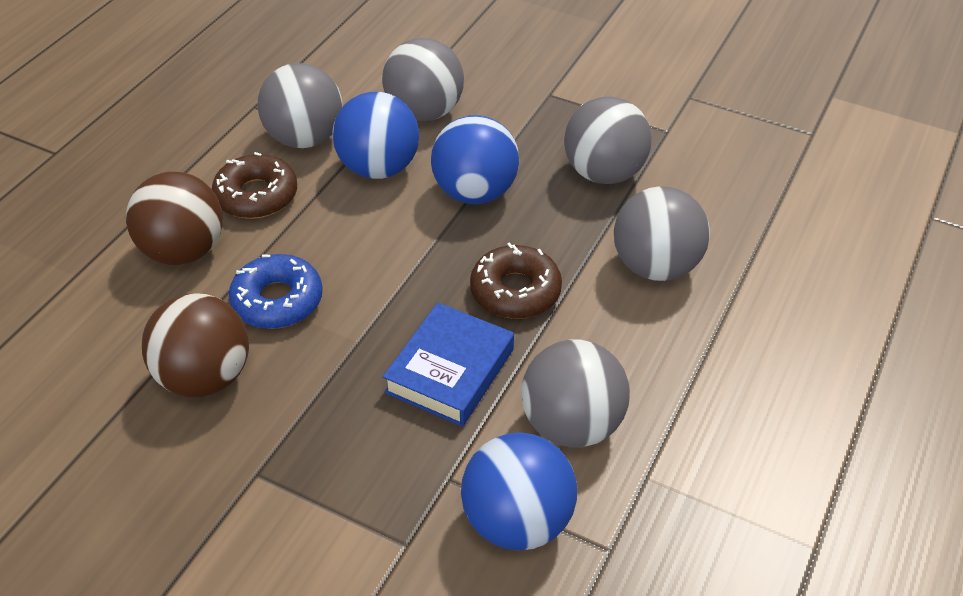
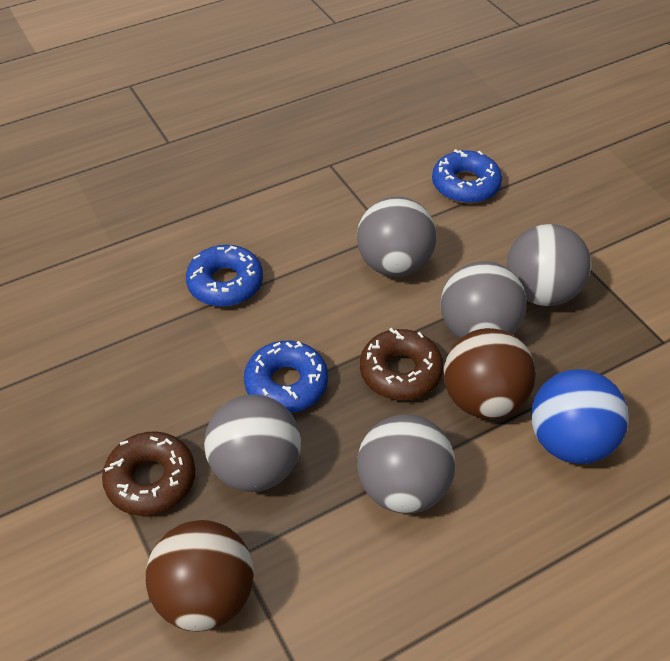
blue ball: 3 -> 1
blue book: 1 -> 0
blue donut: 1 -> 3

